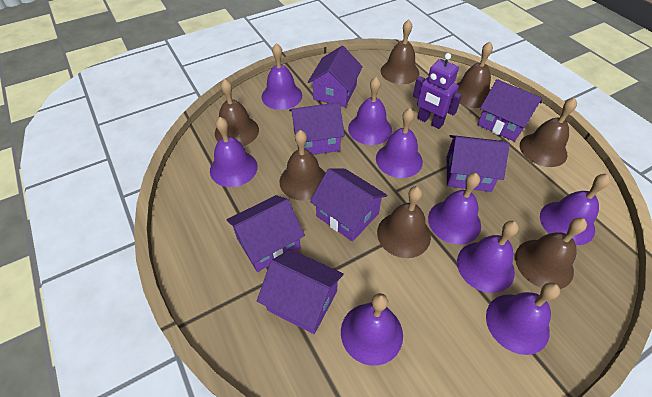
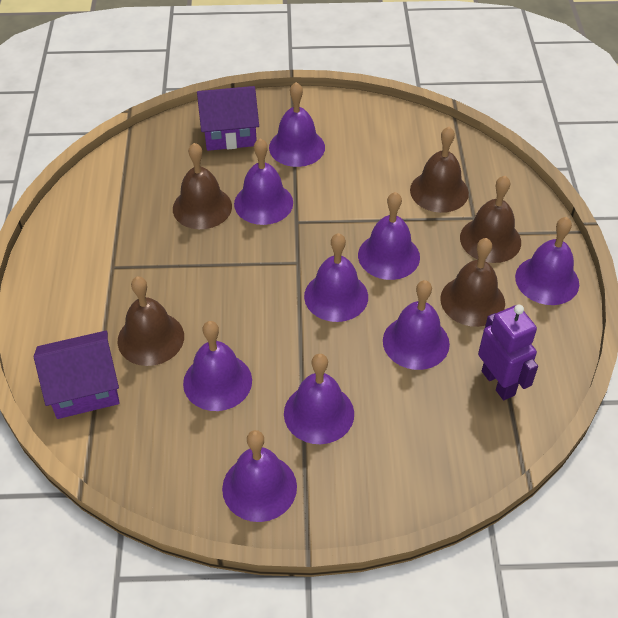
brown bell: 7 -> 5
purple house: 7 -> 2

